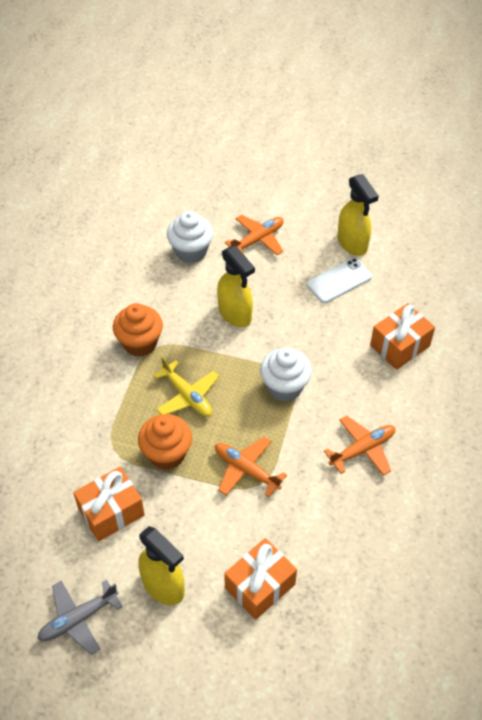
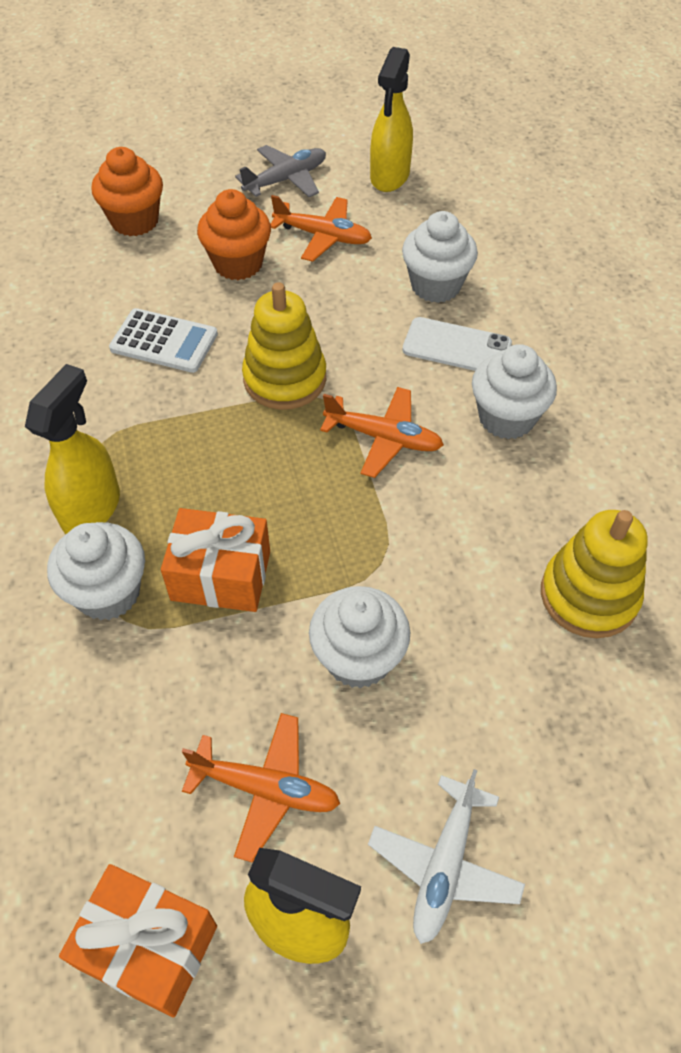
orange gift: 3 -> 2
white calculator: 0 -> 1
white cupcake: 2 -> 4
white plane: 0 -> 1
yellow plane: 1 -> 0
yellow stacking toy: 0 -> 2

